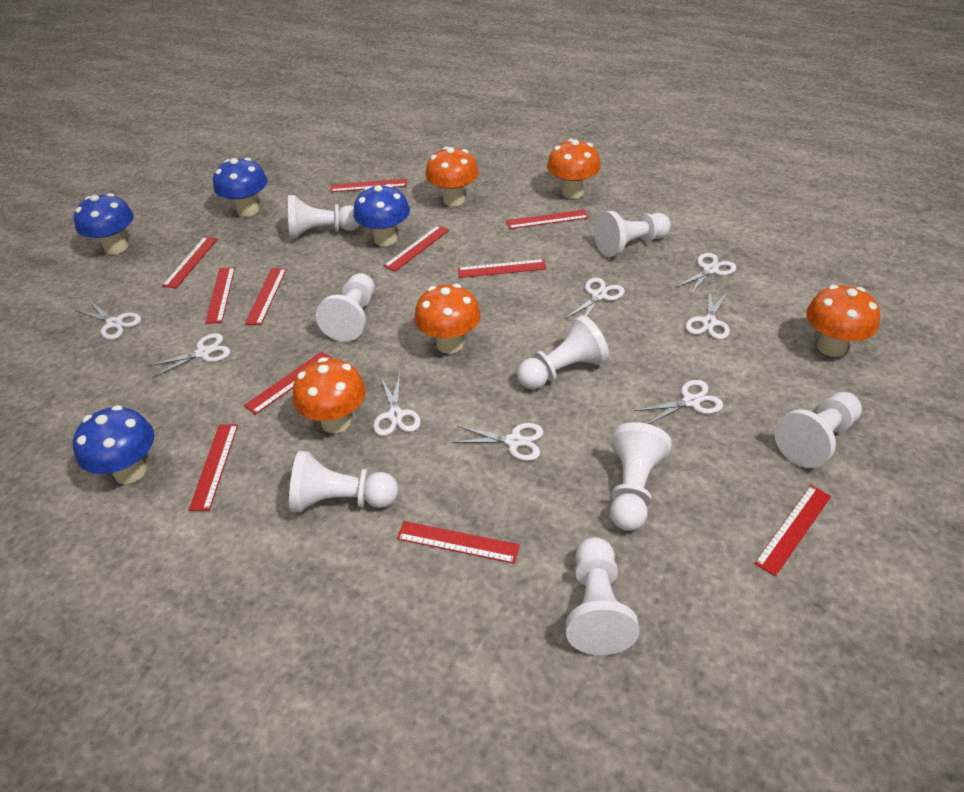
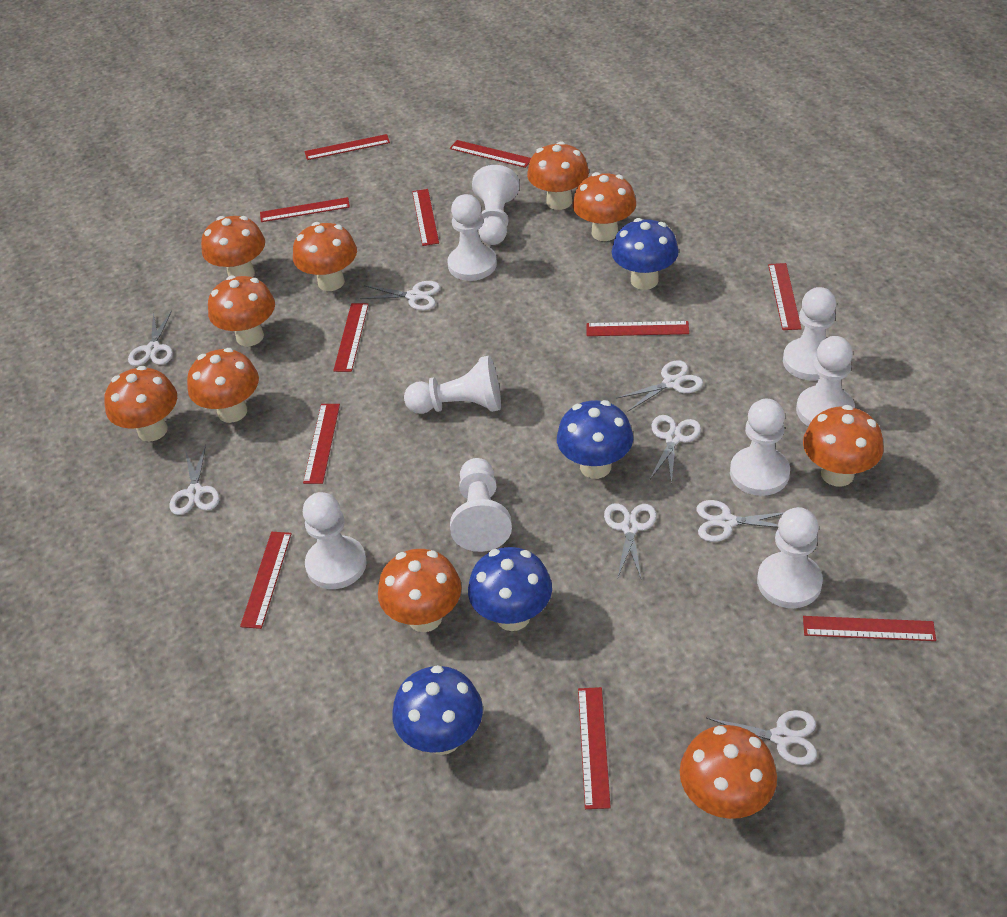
orange mushroom: 5 -> 10
white pawn: 8 -> 9

